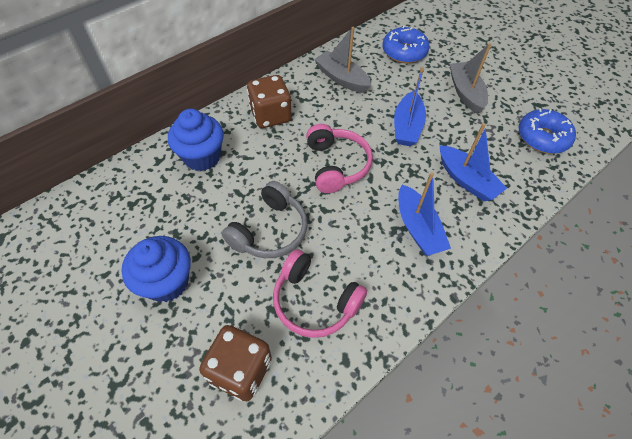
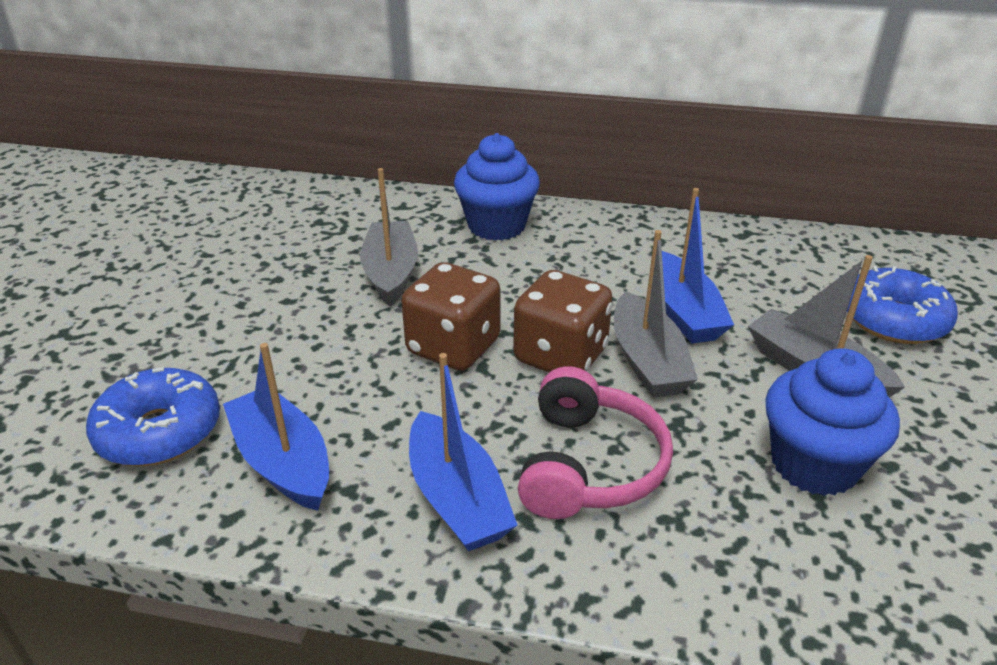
grey boat: 2 -> 3
grey headphones: 1 -> 0
pink headphones: 2 -> 1

